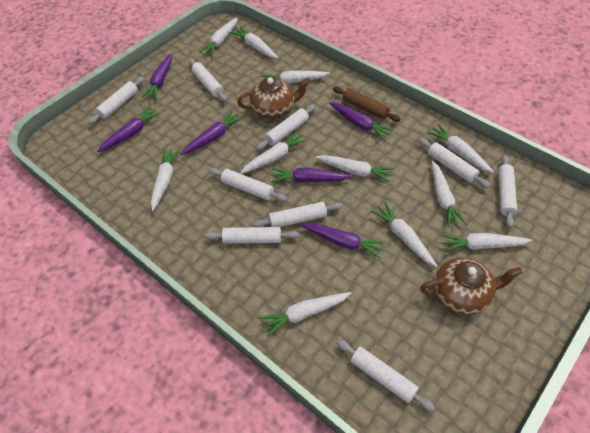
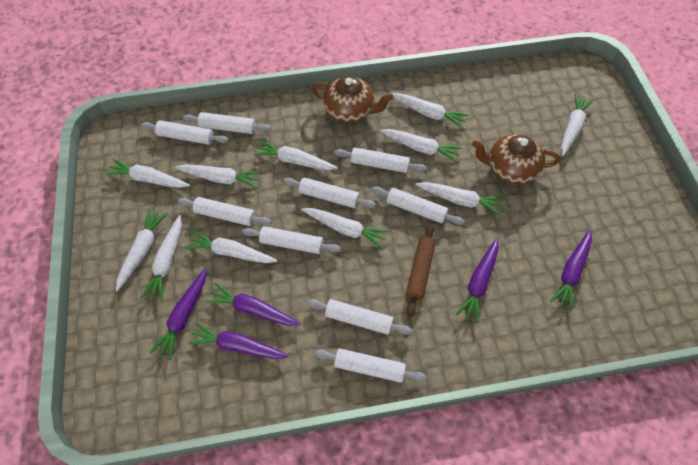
purple carrot: 6 -> 5

